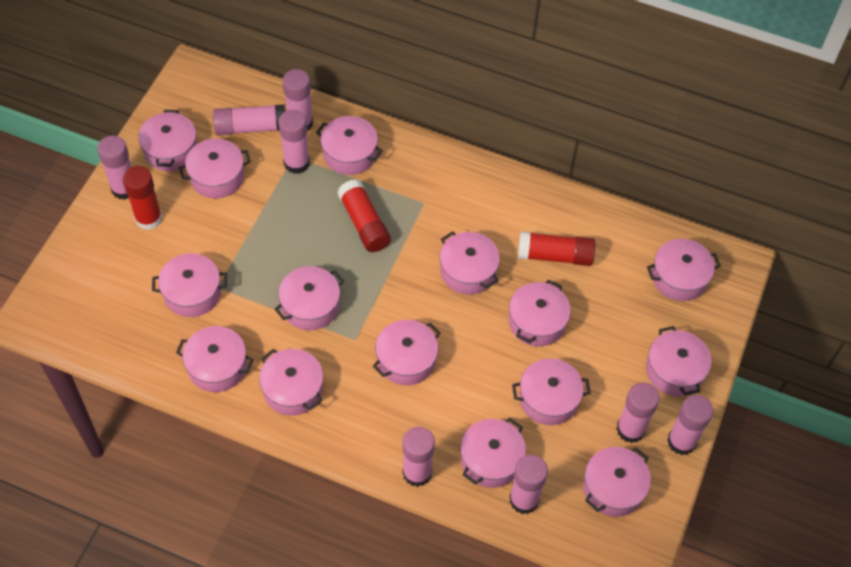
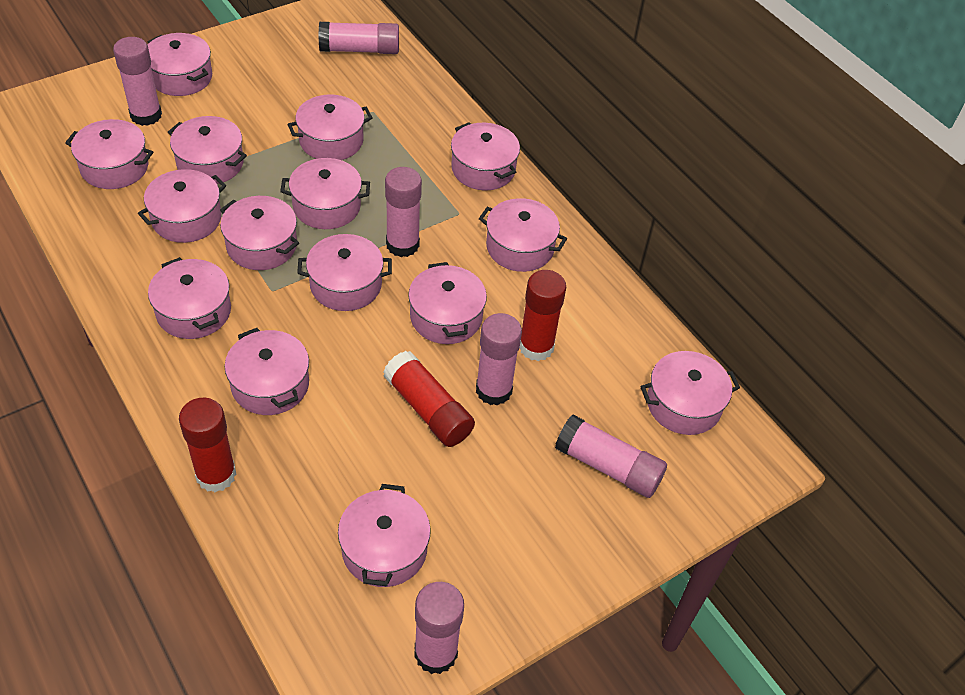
pink glue stick: 8 -> 6

